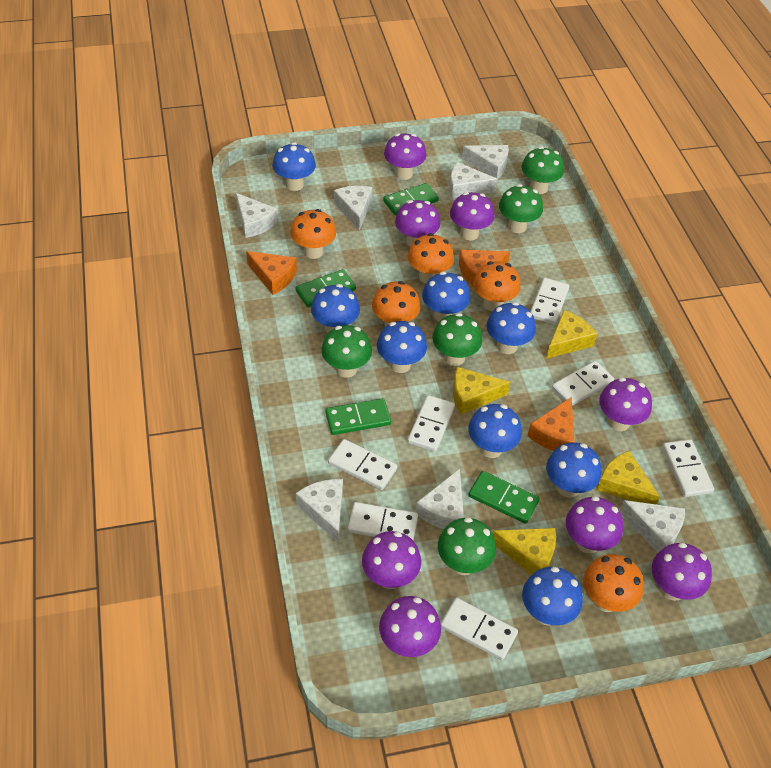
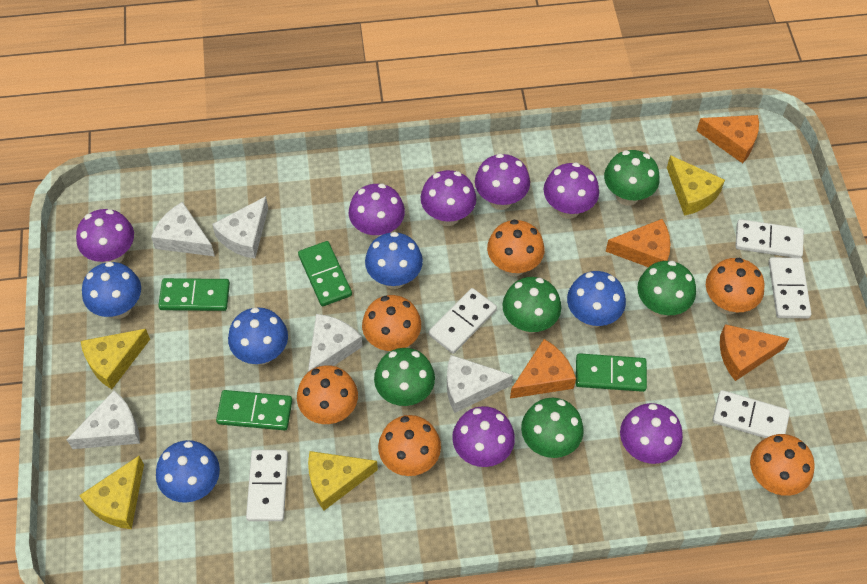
blue mushroom: 8 -> 5
orange cheese: 3 -> 4
orange mushroom: 5 -> 6
purple mushroom: 8 -> 7
white cheese: 7 -> 5
white domino: 7 -> 5

